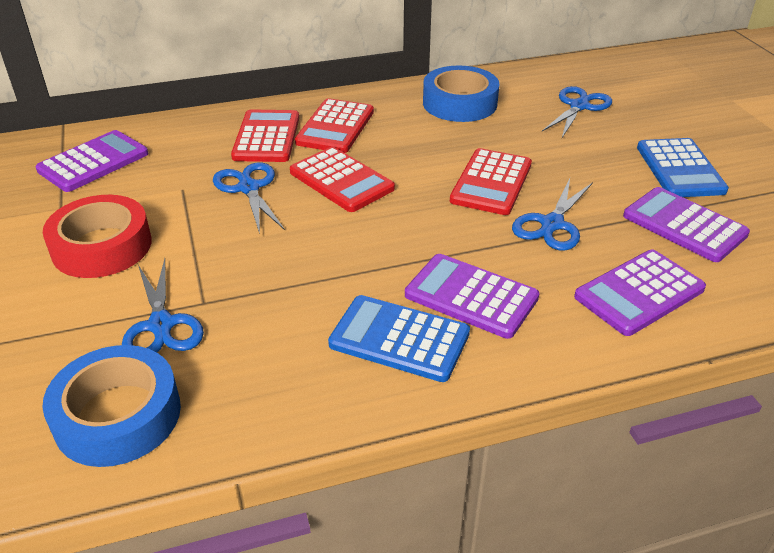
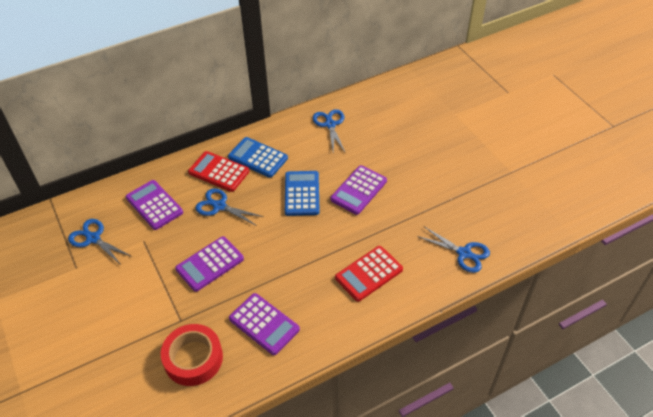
blue tape: 2 -> 0
red calculator: 4 -> 2

